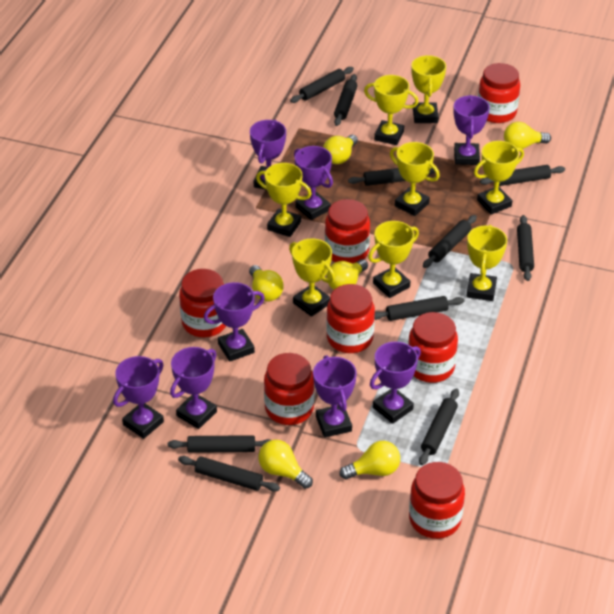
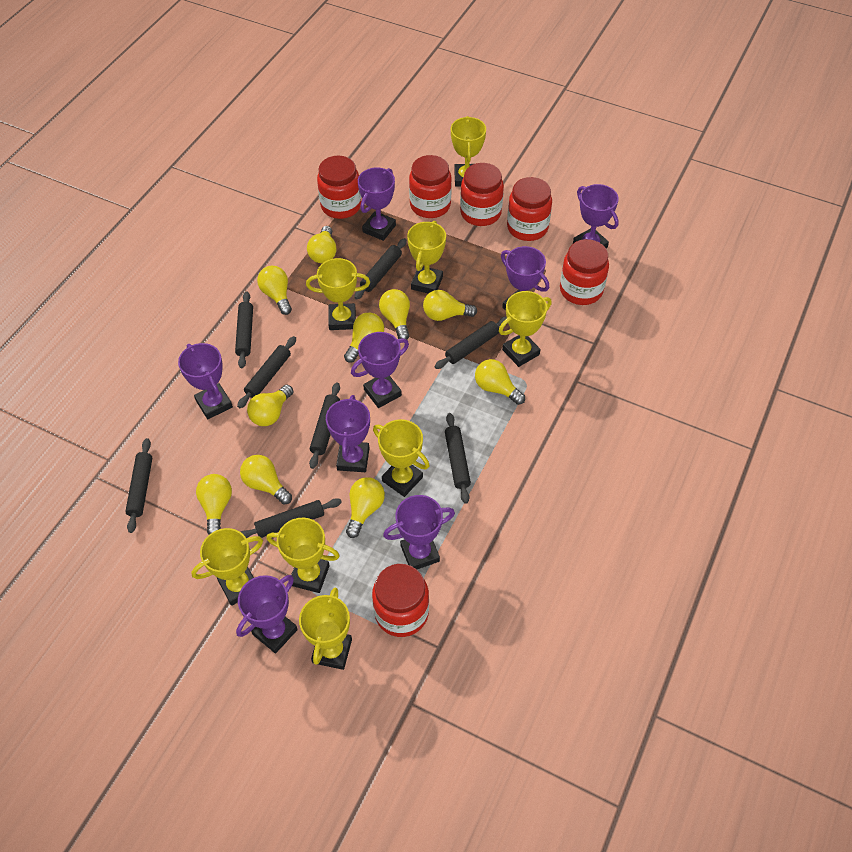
black rolling pin: 10 -> 8
red jar: 7 -> 6
yellow light bulb: 6 -> 10

